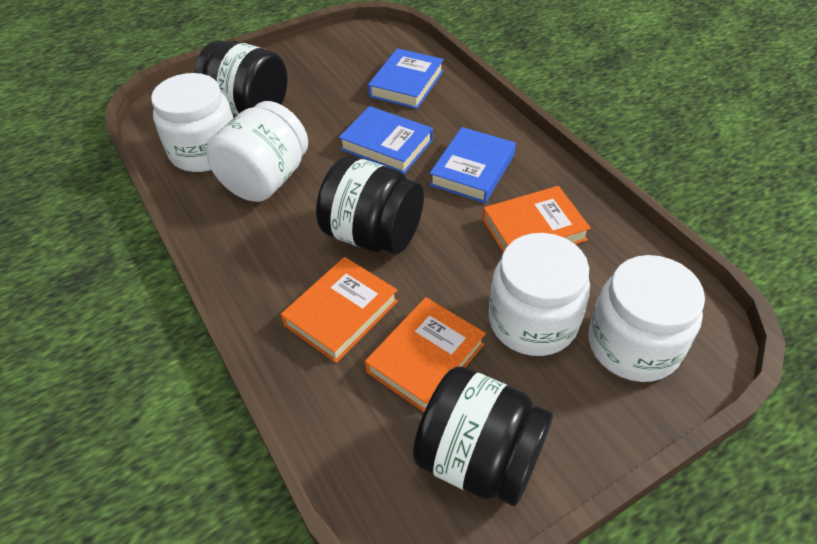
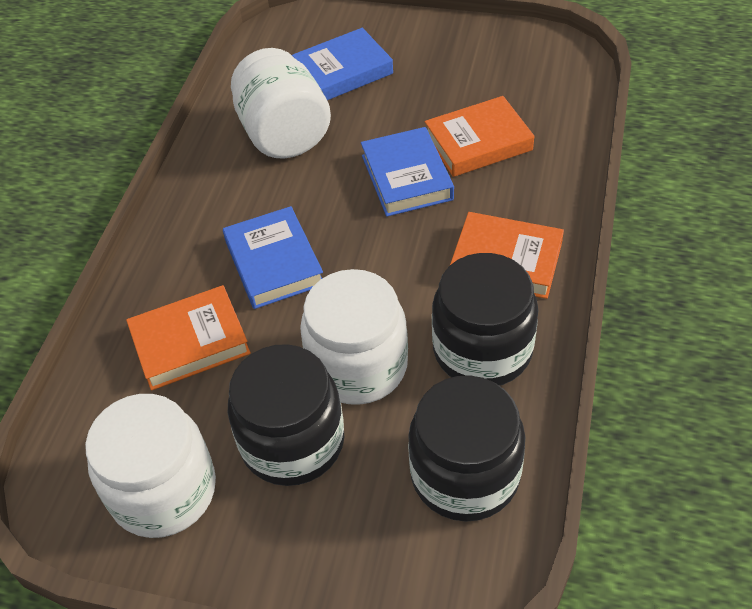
white jar: 4 -> 3

